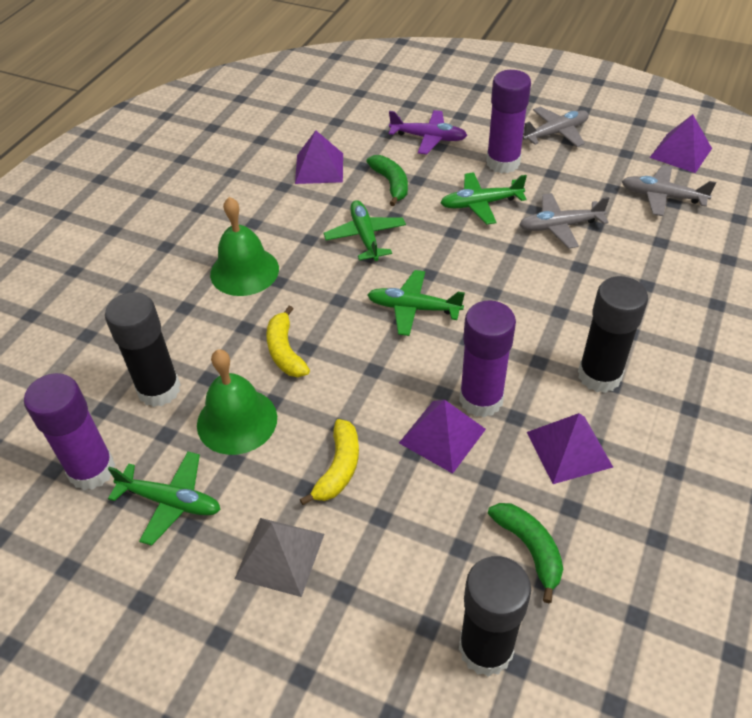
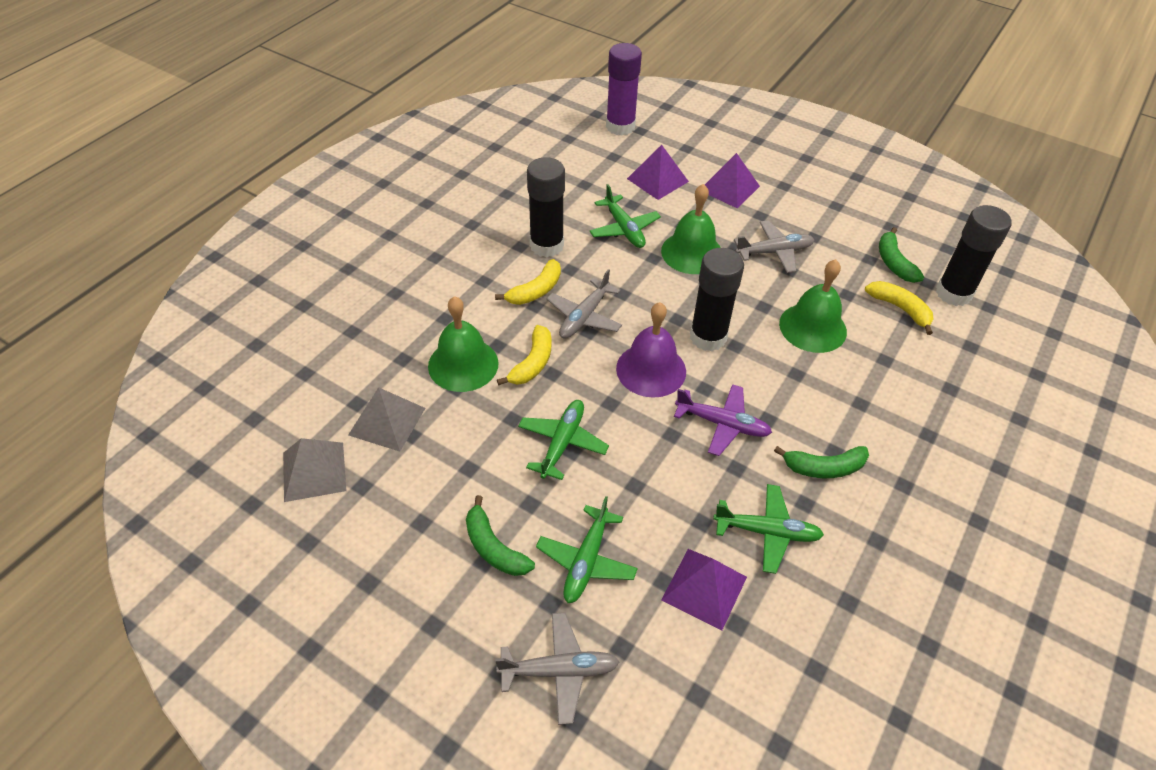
green banana: 2 -> 3
green bell: 2 -> 3
grey pyramid: 1 -> 2
purple bell: 0 -> 1
purple glue stick: 3 -> 1
purple pyramid: 4 -> 3
yellow banana: 2 -> 3

